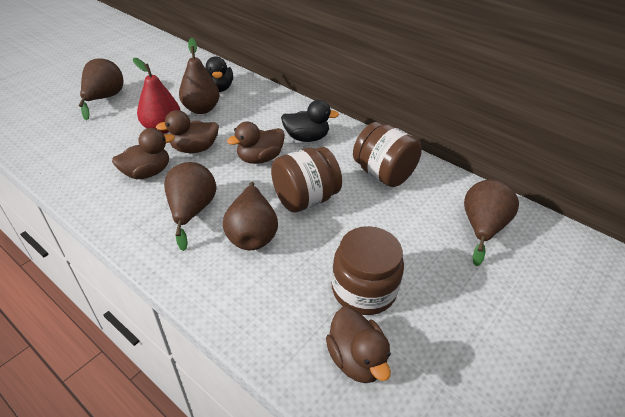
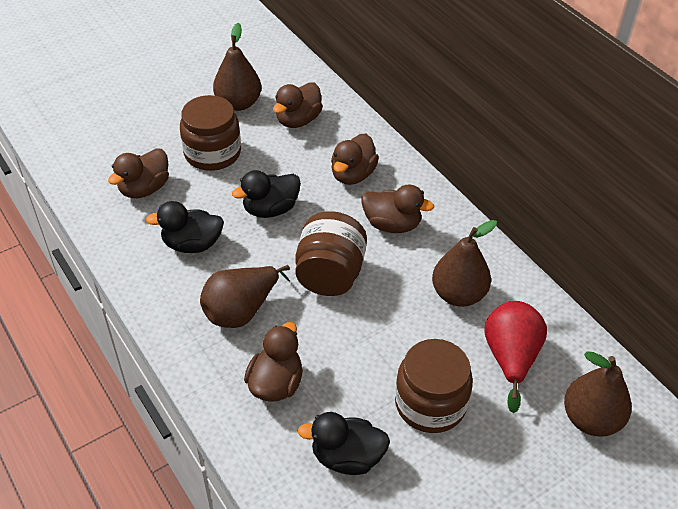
black duck: 2 -> 3
brown duck: 4 -> 5
brown pear: 5 -> 4

